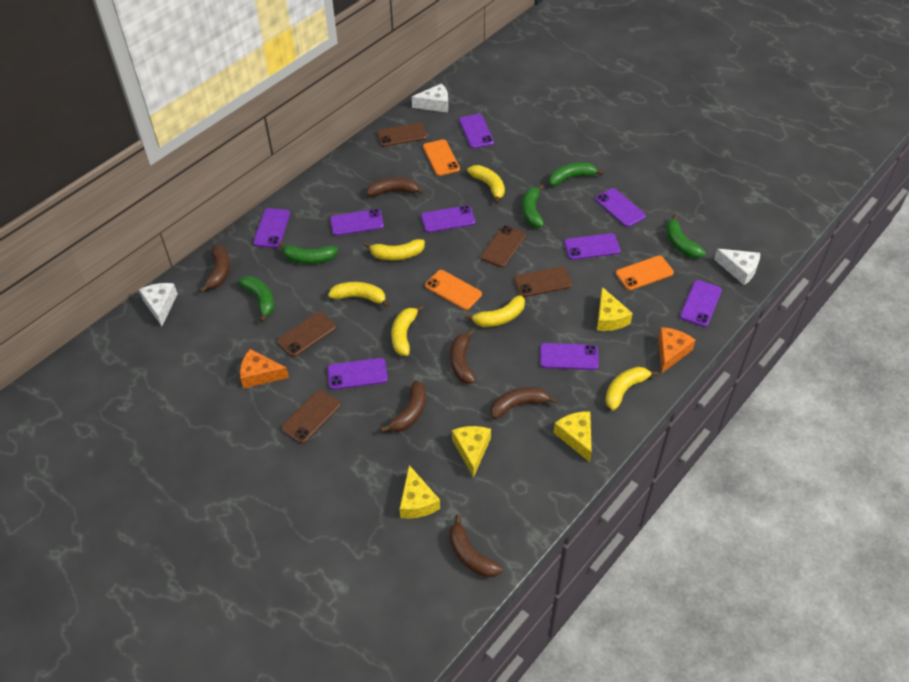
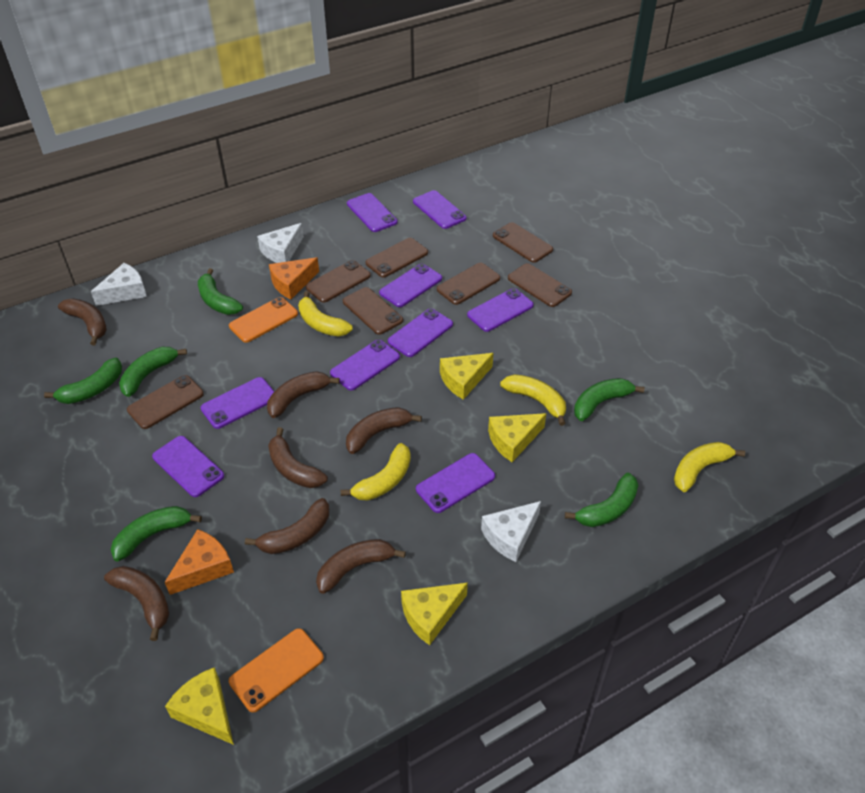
brown banana: 6 -> 7
brown phone: 5 -> 7
green banana: 5 -> 6
orange phone: 3 -> 2
yellow banana: 6 -> 4

